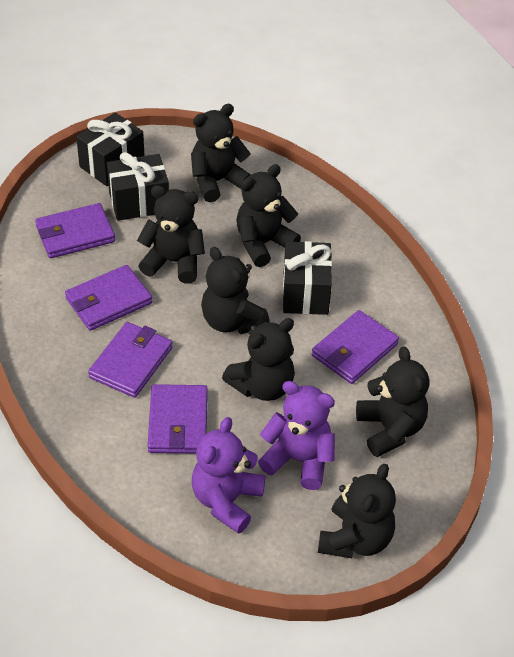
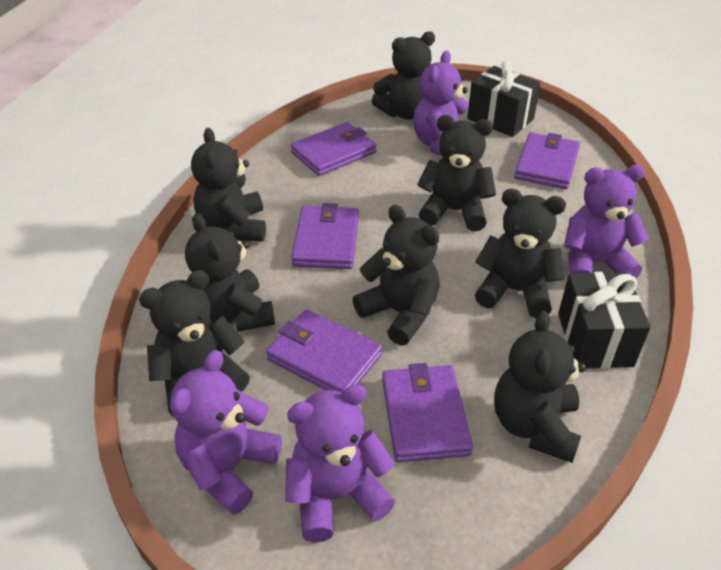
black gift: 3 -> 2
black teddy bear: 7 -> 8
purple teddy bear: 2 -> 4

